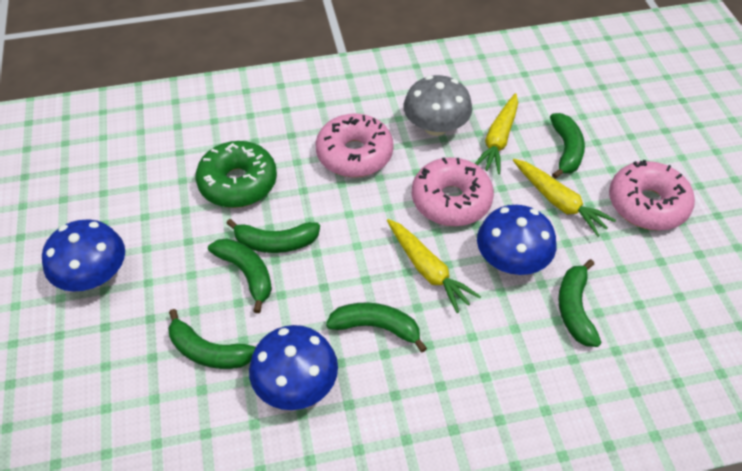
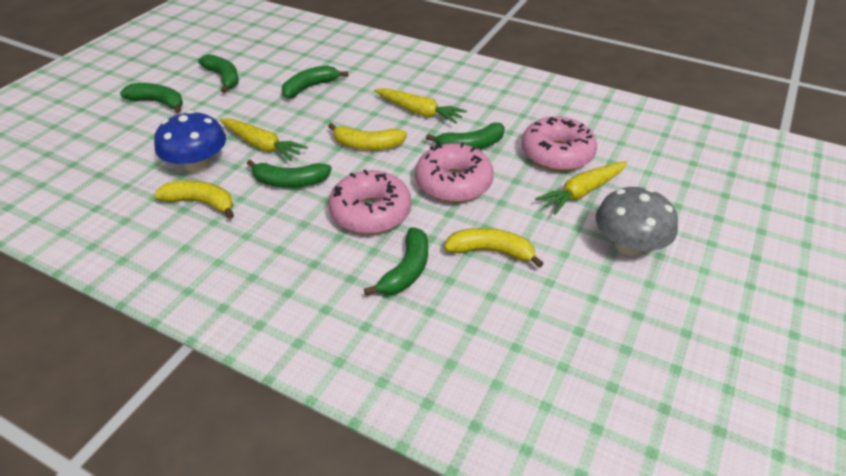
blue mushroom: 3 -> 1
green donut: 1 -> 0
yellow banana: 0 -> 3

